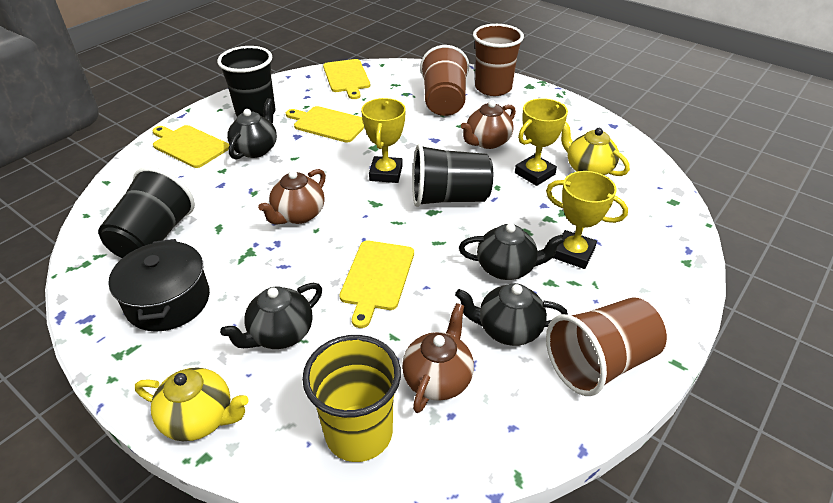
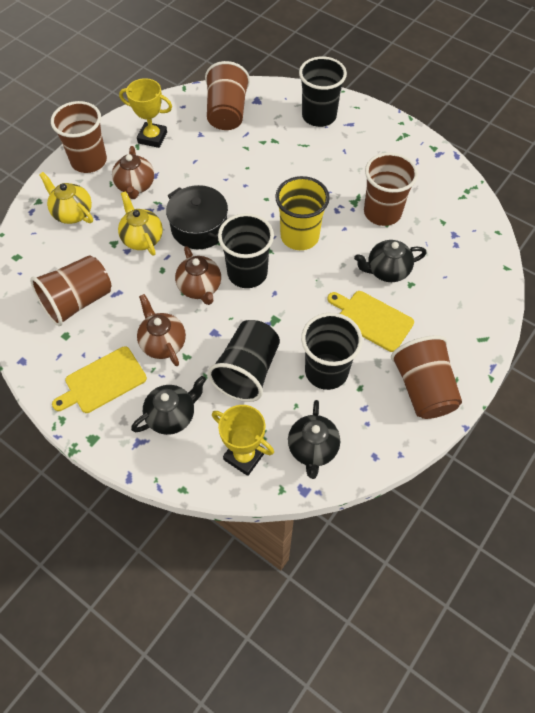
black cup: 3 -> 4
black teapot: 4 -> 3
brown cup: 3 -> 5
yellow cutting board: 4 -> 2
yellow trophy: 3 -> 2

